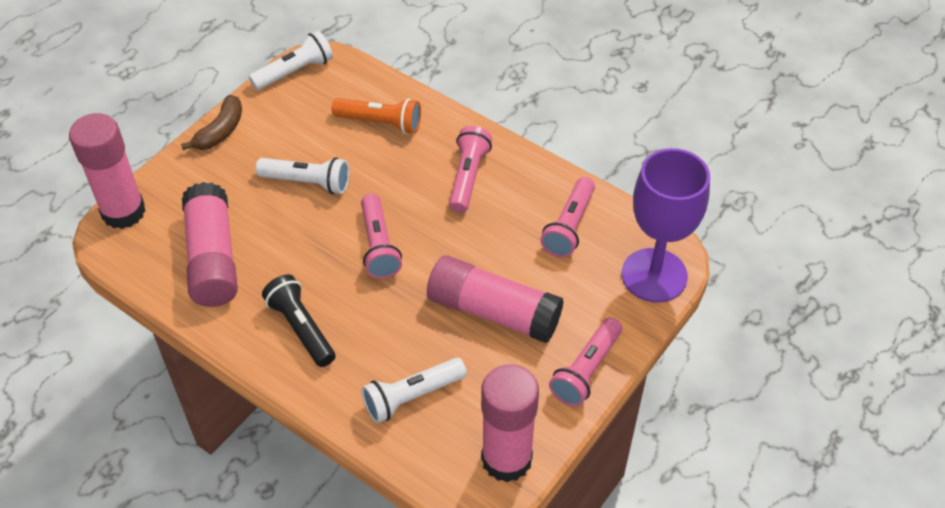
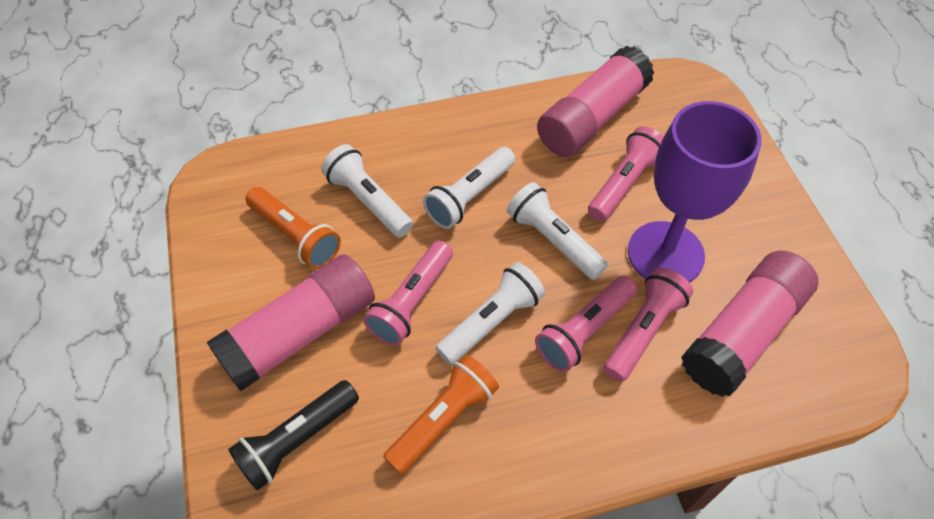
brown banana: 1 -> 0
orange flashlight: 1 -> 2
pink glue stick: 4 -> 3
white flashlight: 3 -> 4

